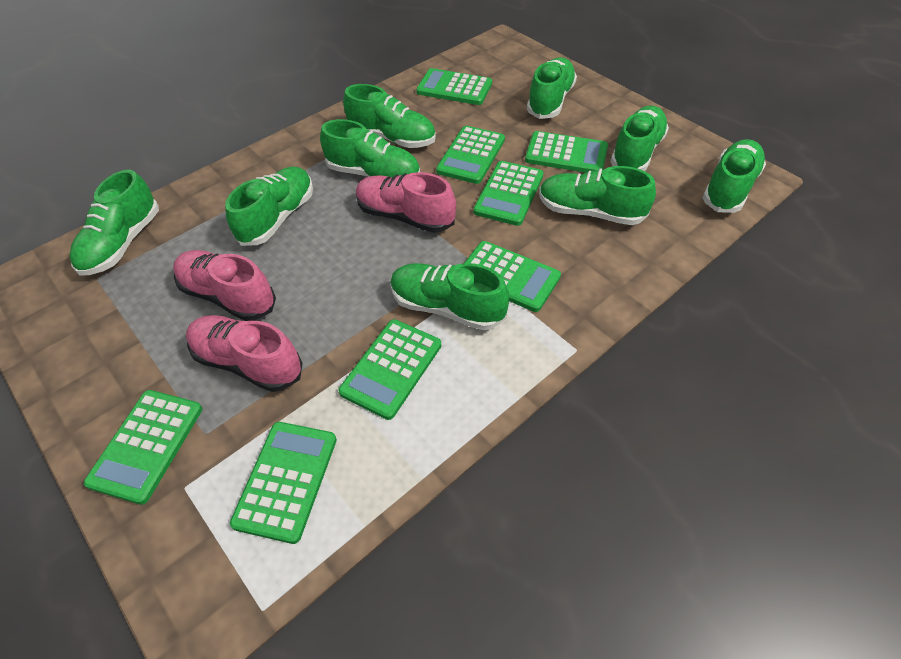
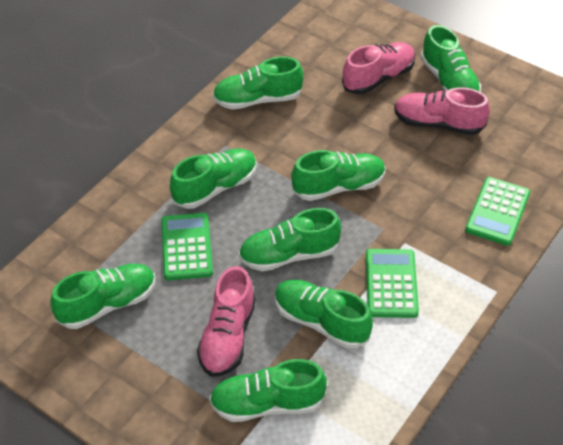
green calculator: 8 -> 3
green shoe: 9 -> 8

